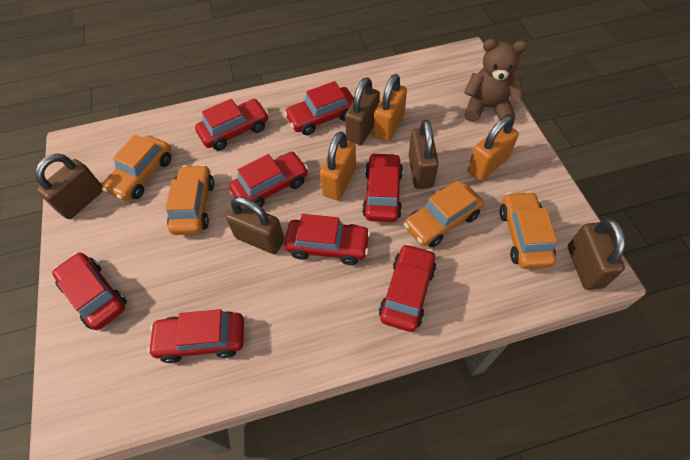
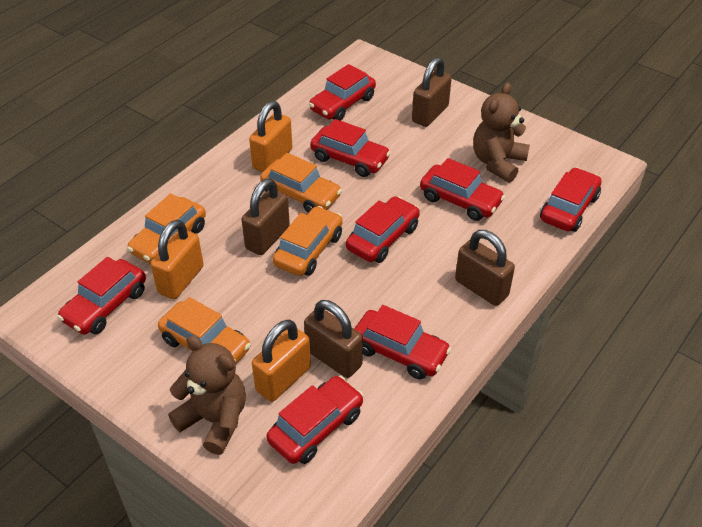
brown padlock: 5 -> 4
brown teddy bear: 1 -> 2

